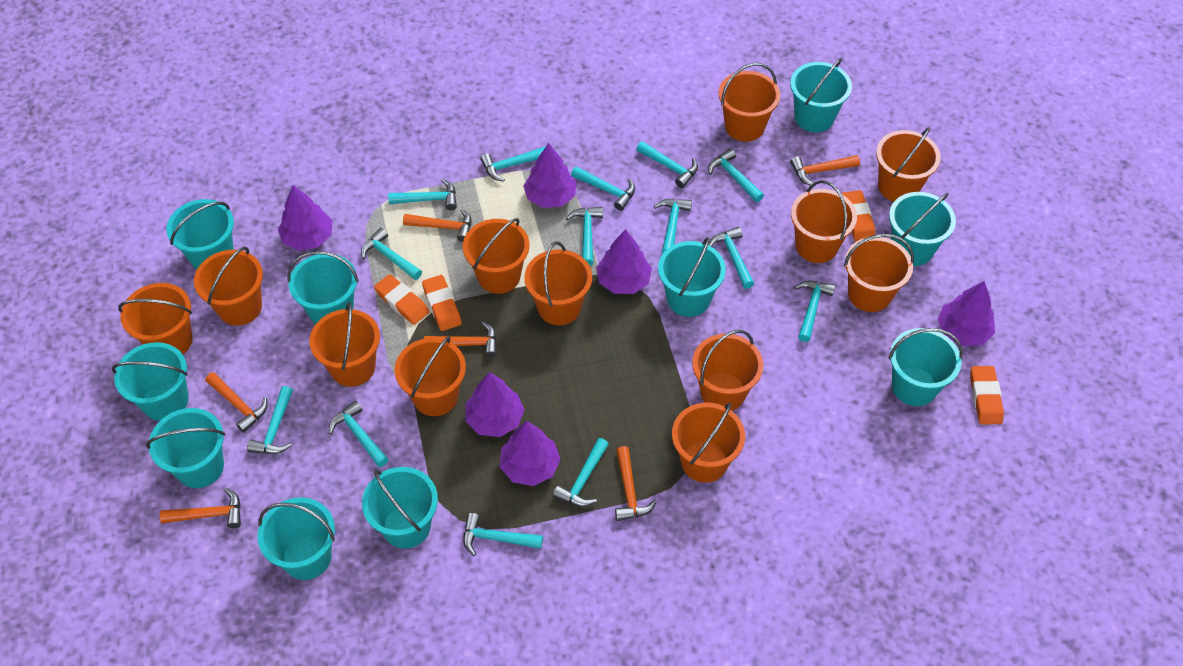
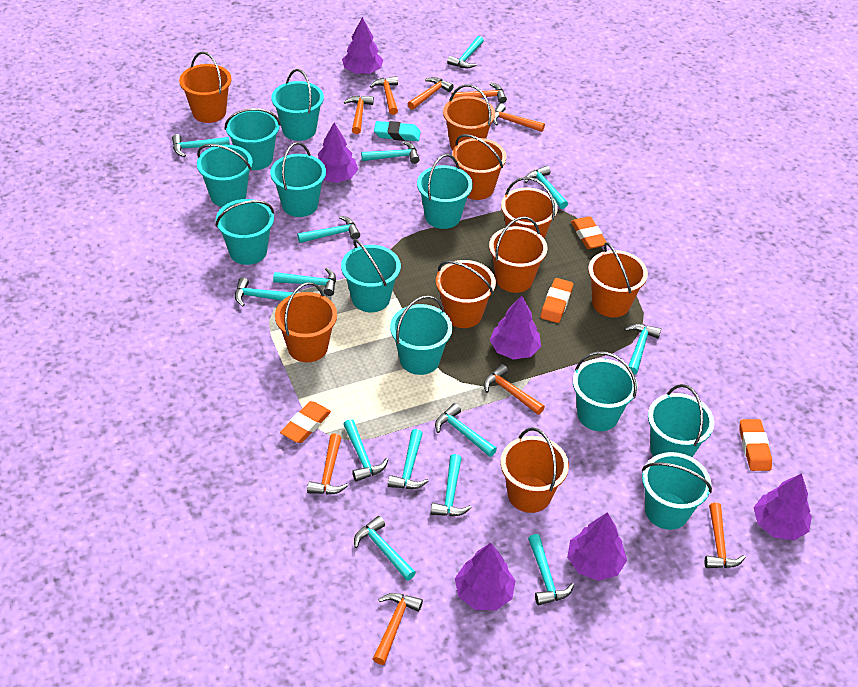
orange bucket: 12 -> 9
orange hammer: 6 -> 9
turquoise bucket: 10 -> 11
turquoise eraser: 0 -> 1

